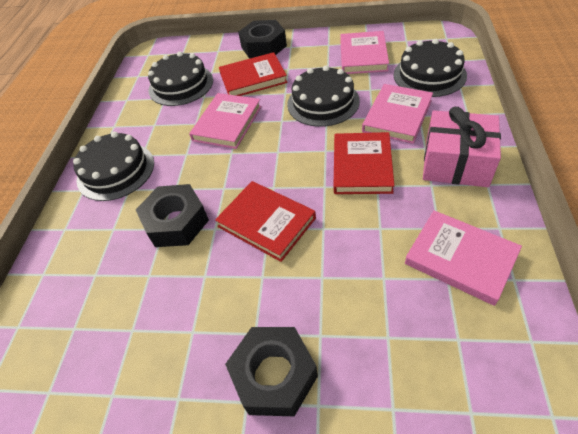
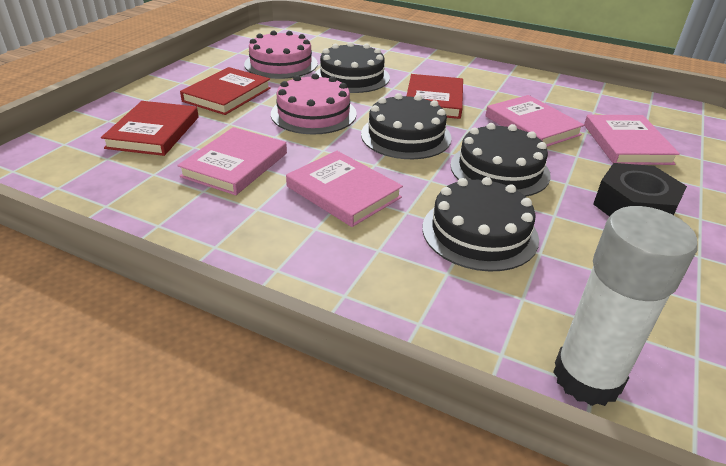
black nut: 3 -> 1
pink cake: 0 -> 2
pink gift: 1 -> 0
white glue stick: 0 -> 1

